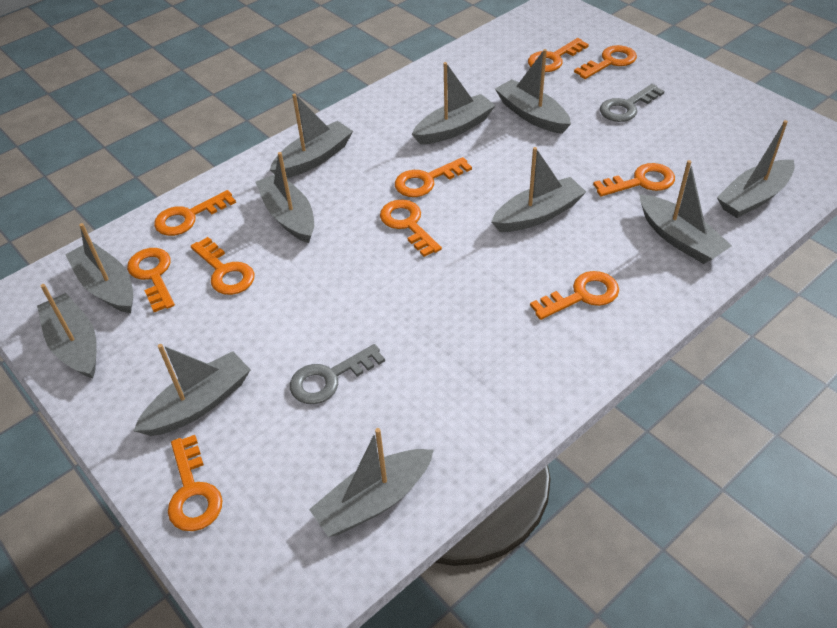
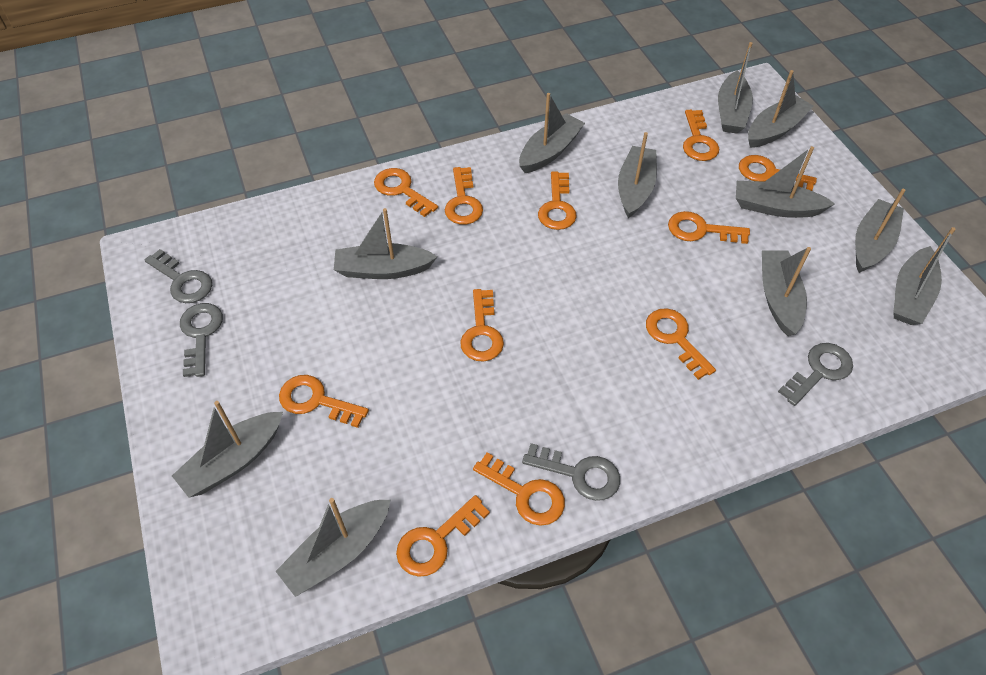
grey key: 2 -> 4
orange key: 10 -> 11

